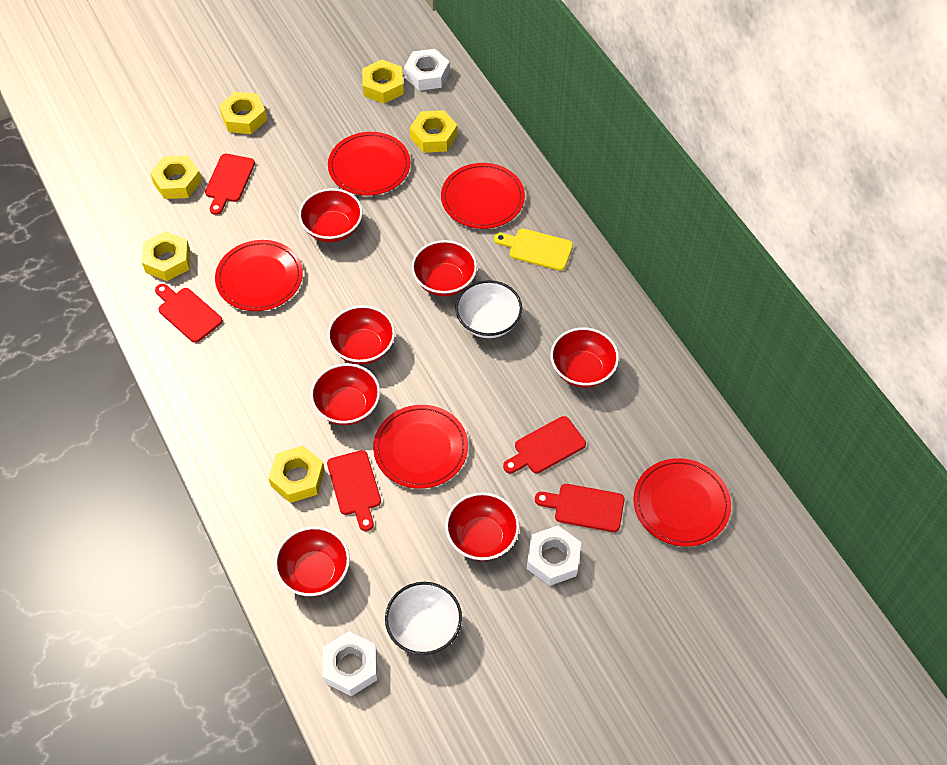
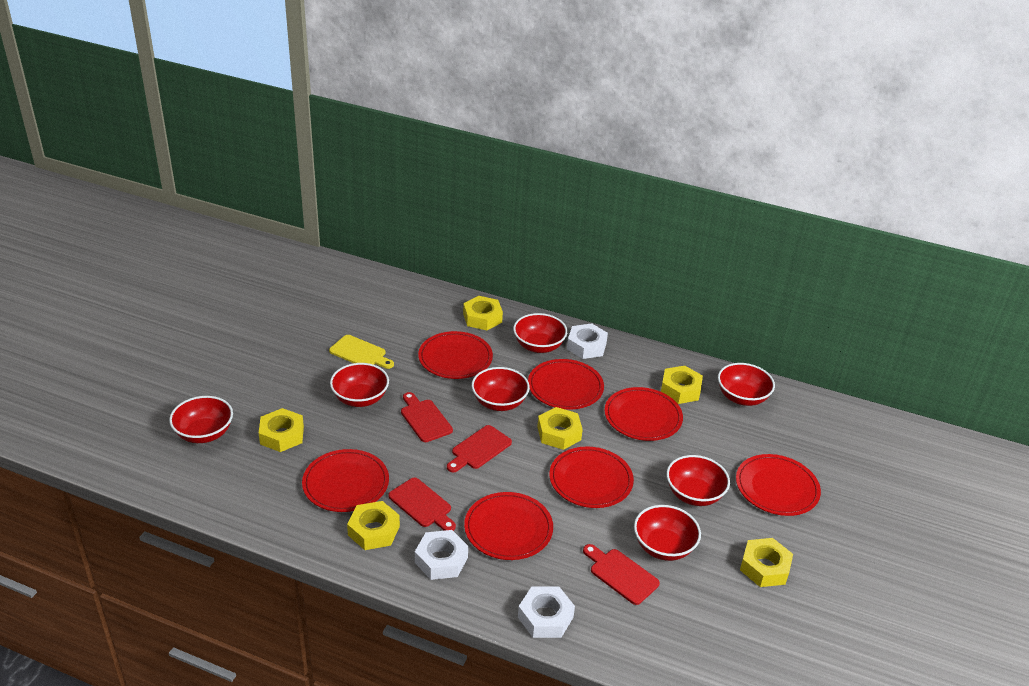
red cutting board: 5 -> 4
red plate: 5 -> 7
white bowl: 2 -> 0

